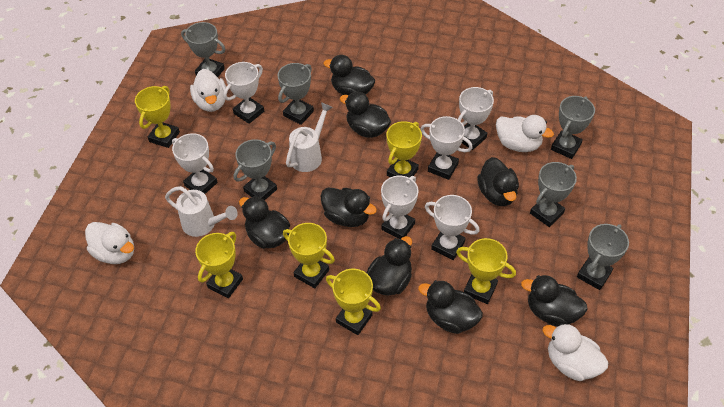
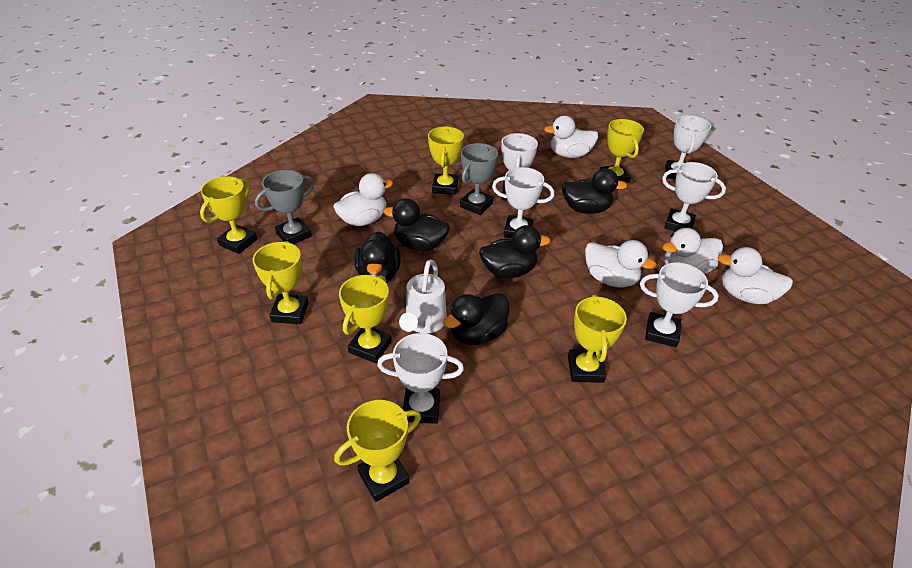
black duck: 8 -> 5
grey trophy: 6 -> 2
white duck: 4 -> 5
white watering can: 2 -> 1
yellow trophy: 6 -> 7

